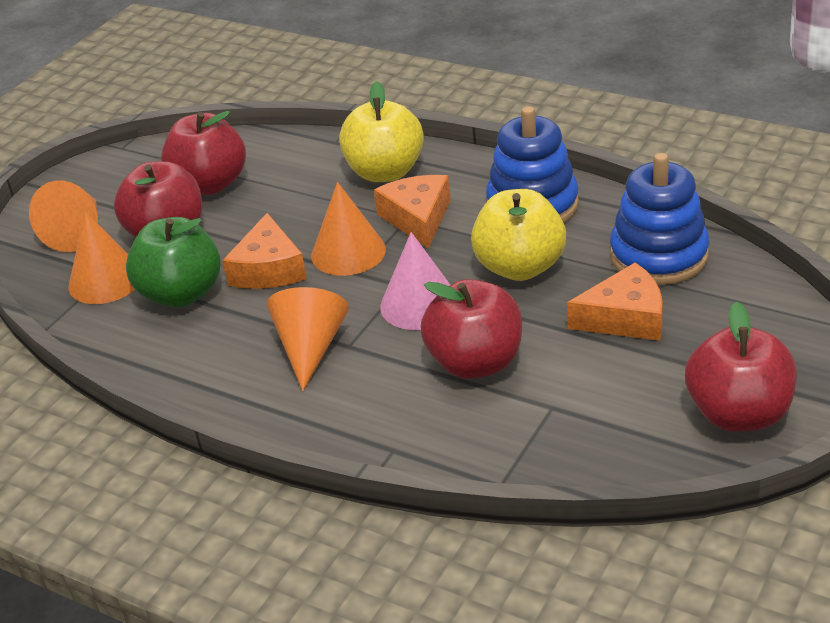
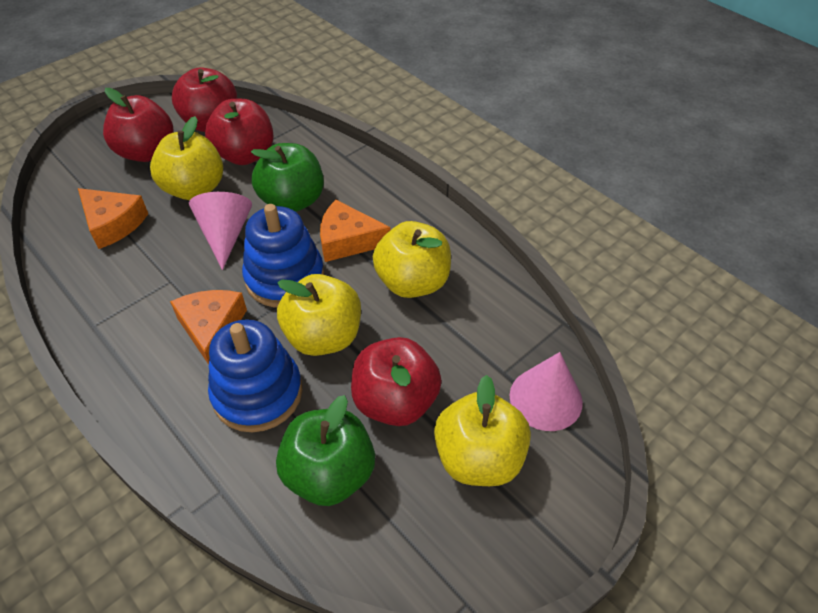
green apple: 1 -> 2
orange cone: 4 -> 0
pink cone: 1 -> 2
yellow apple: 2 -> 4

